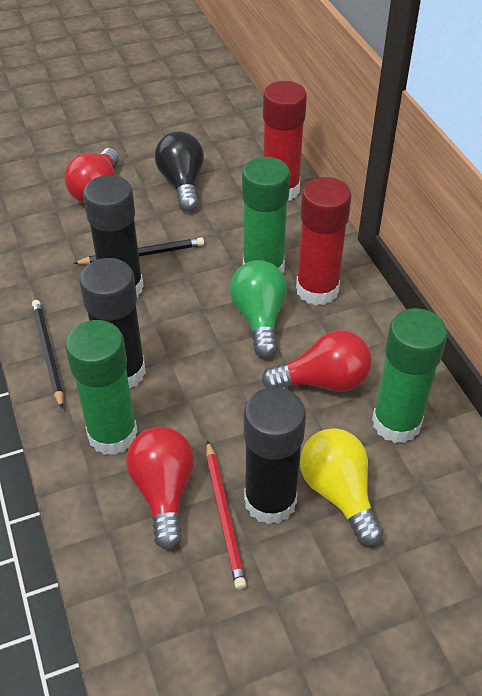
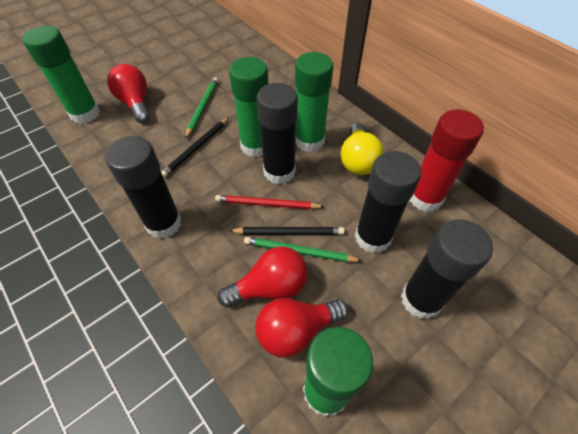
black glue stick: 3 -> 4
black light bulb: 1 -> 0
green glue stick: 3 -> 4
green light bulb: 1 -> 0
green pencil: 0 -> 2
red glue stick: 2 -> 1

